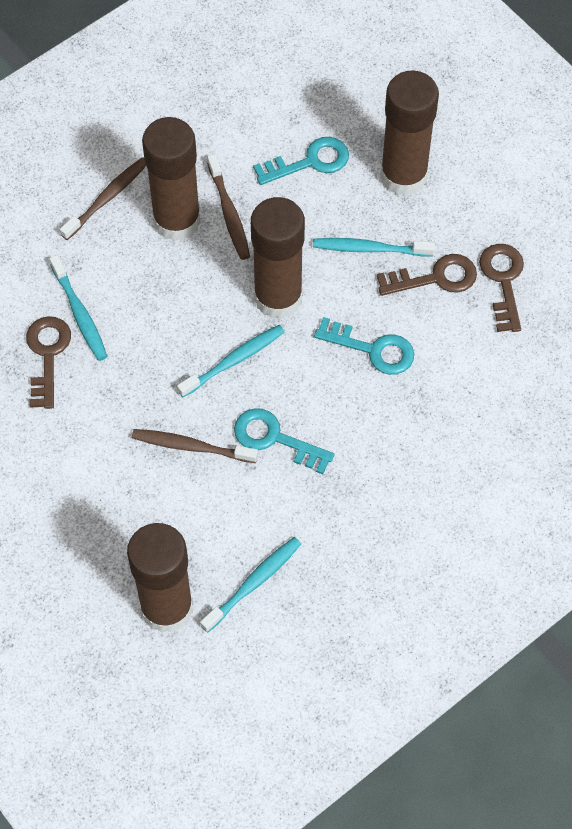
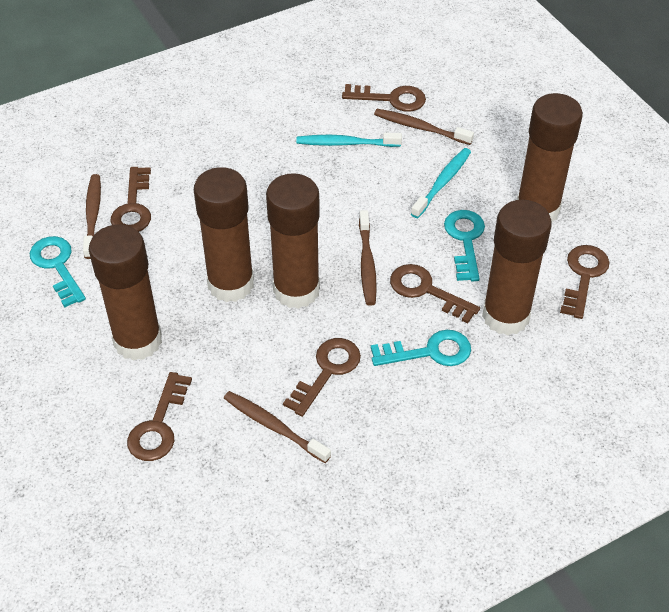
brown glue stick: 4 -> 5
brown key: 3 -> 6
brown toothbrush: 3 -> 4
turquoise toothbrush: 4 -> 2

